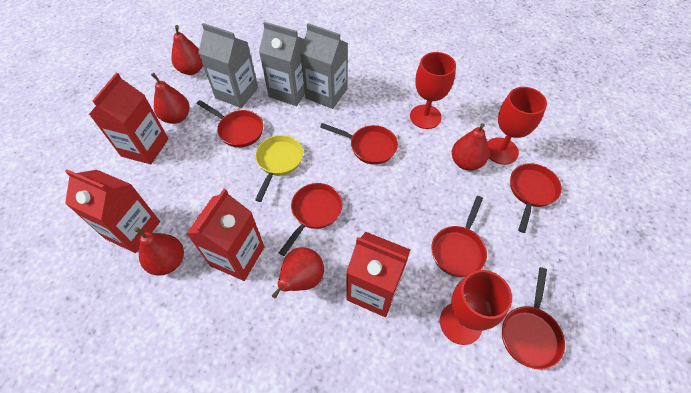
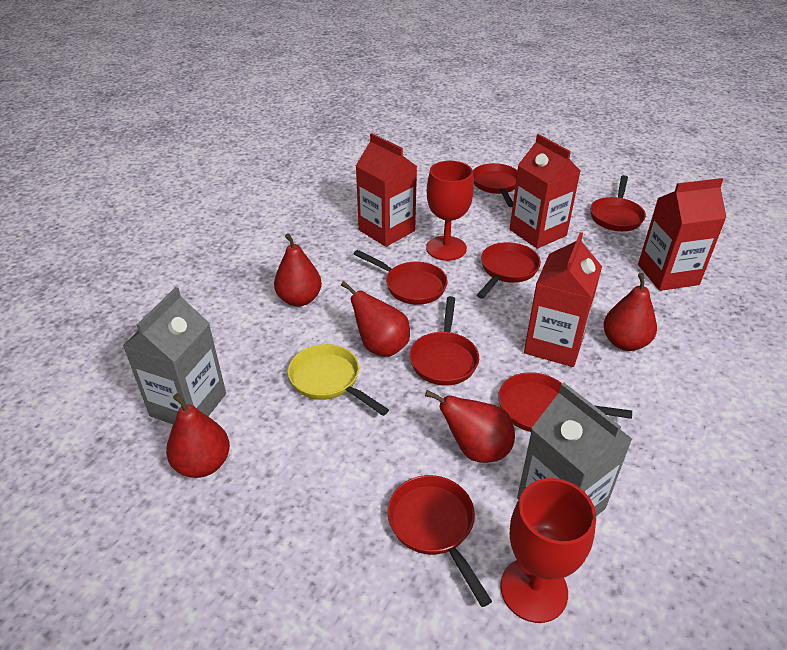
grey carton: 3 -> 2
red goblet: 3 -> 2
red pan: 6 -> 7

